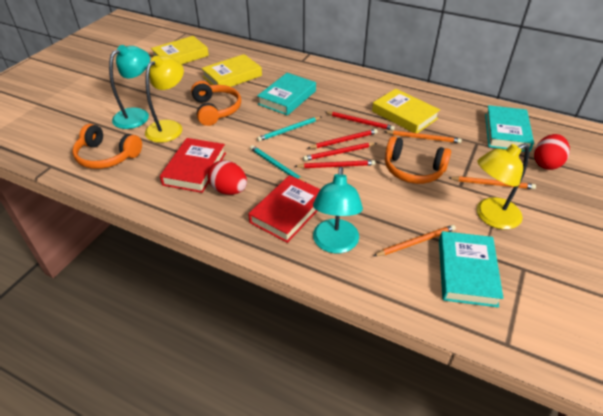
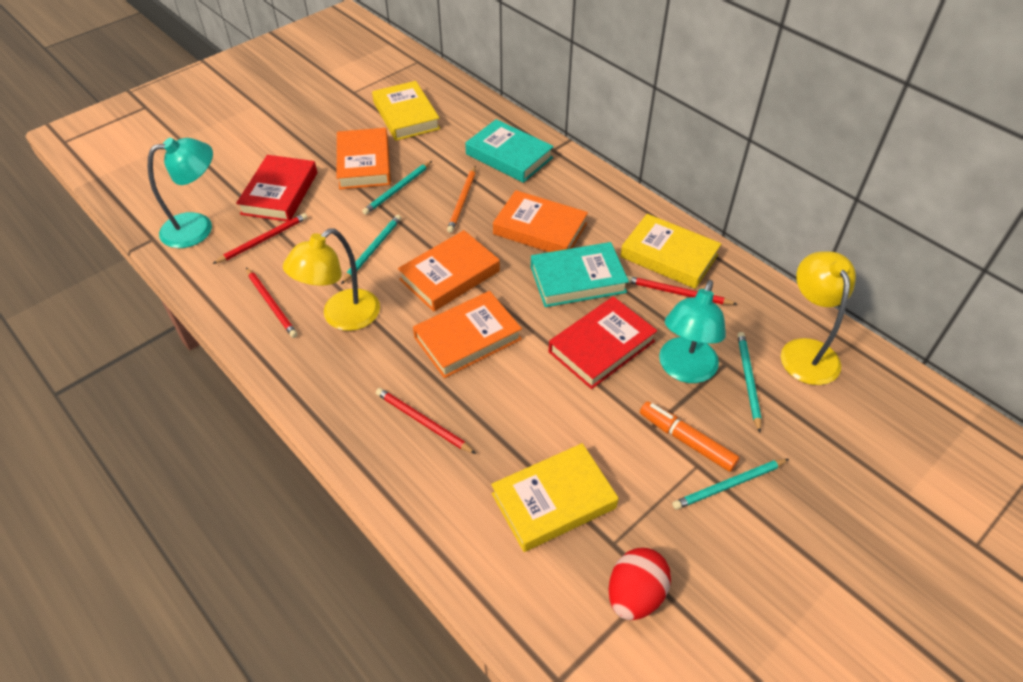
orange book: 0 -> 4
orange headphones: 3 -> 0
orange marker: 0 -> 1
orange pencil: 3 -> 1
red egg: 2 -> 1
turquoise book: 3 -> 2
turquoise pencil: 2 -> 4

